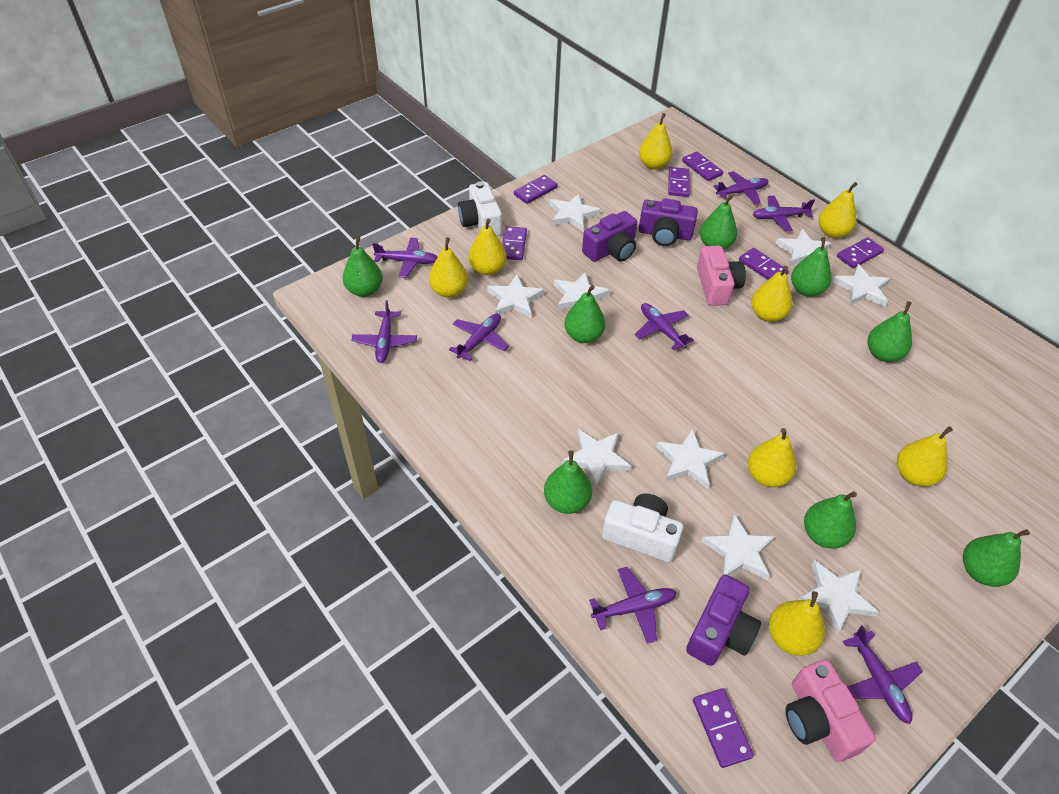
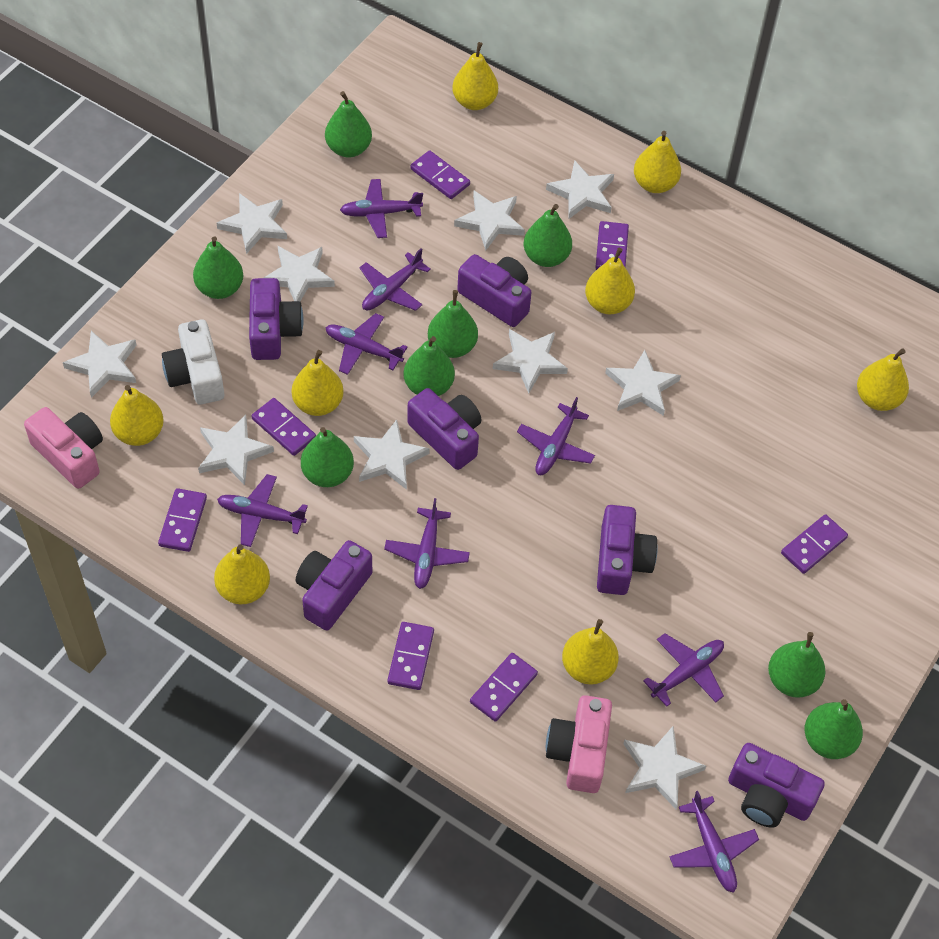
purple camera: 3 -> 6
white camera: 2 -> 1
white star: 9 -> 10

